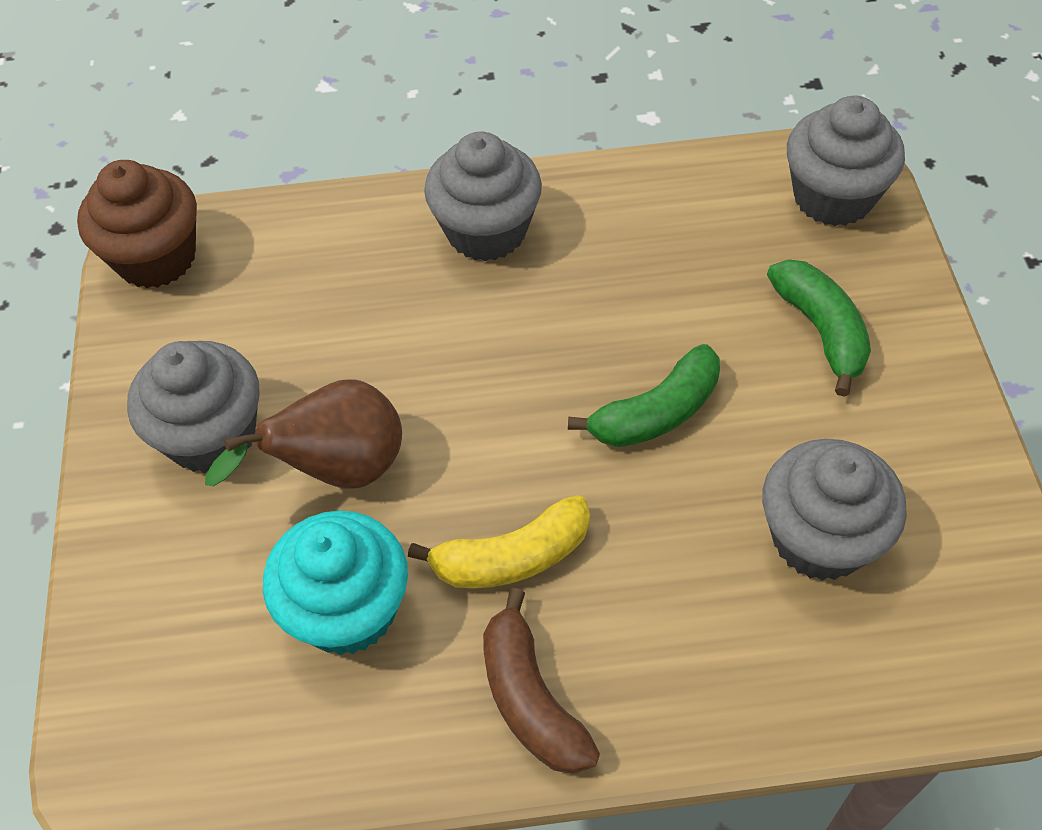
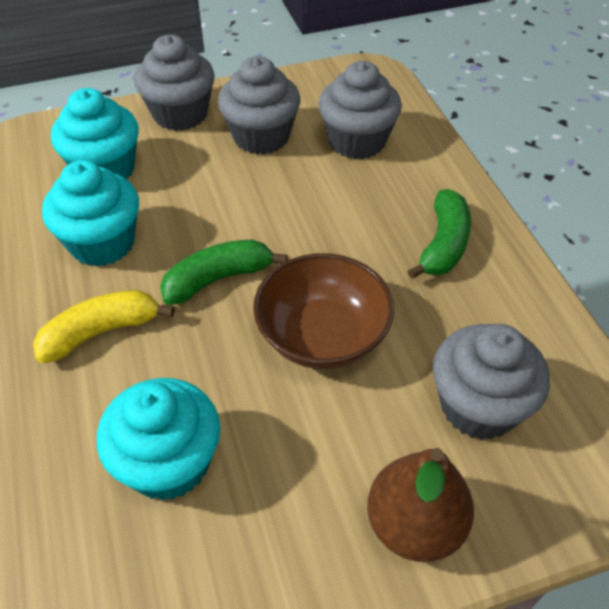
brown banana: 1 -> 0
brown bowl: 0 -> 1
brown cupcake: 1 -> 0
turquoise cupcake: 1 -> 3

